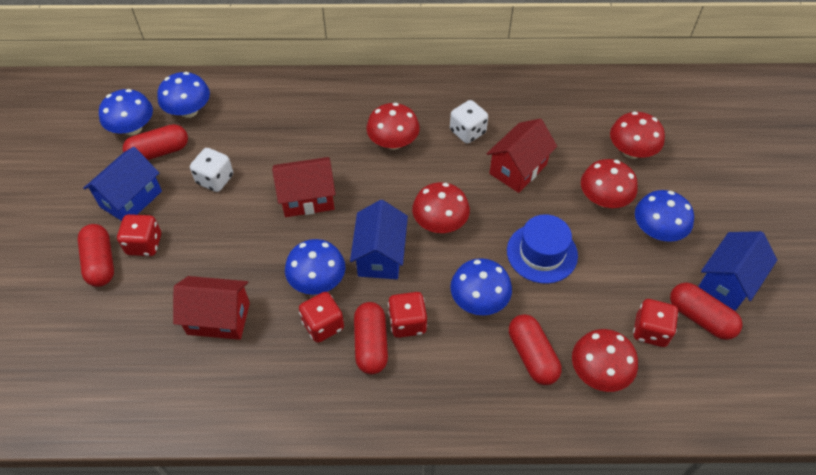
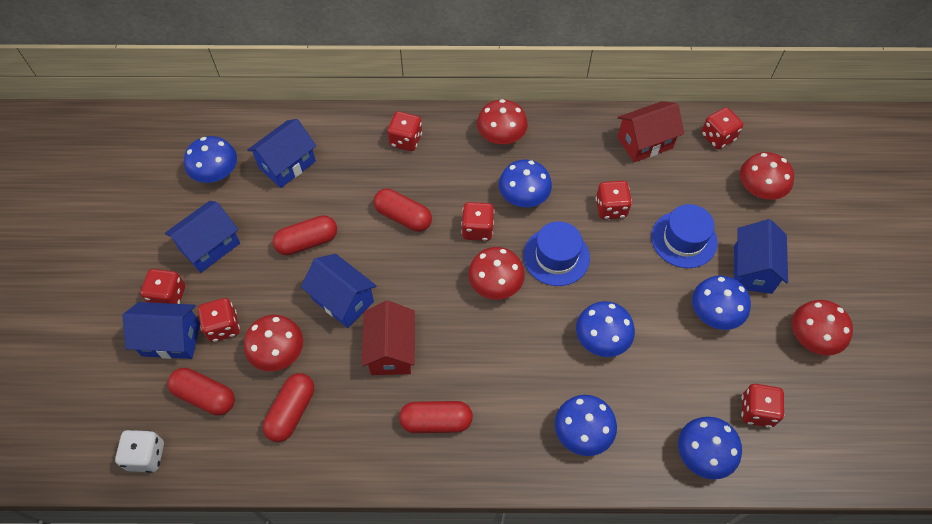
blue hat: 1 -> 2
blue house: 3 -> 5
blue mushroom: 5 -> 6
red dice: 4 -> 7
red house: 3 -> 2
white dice: 2 -> 1

